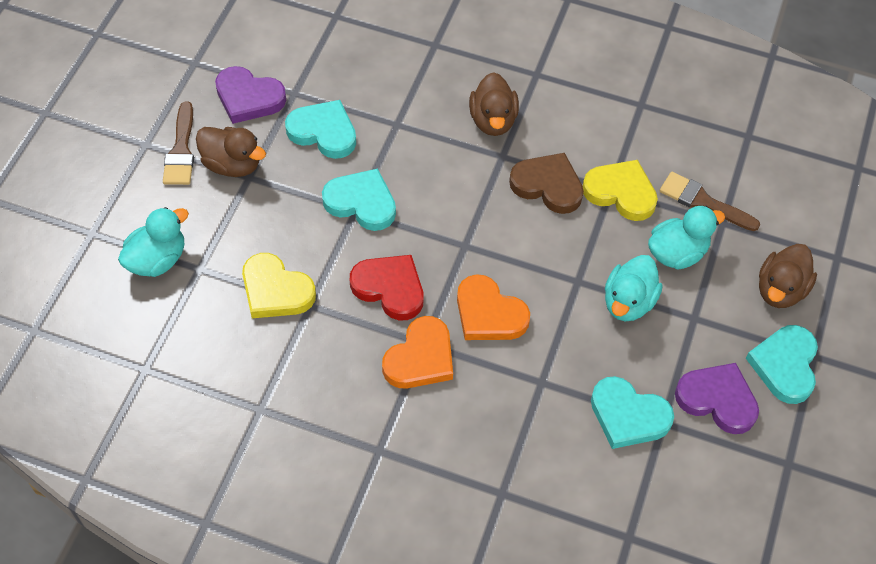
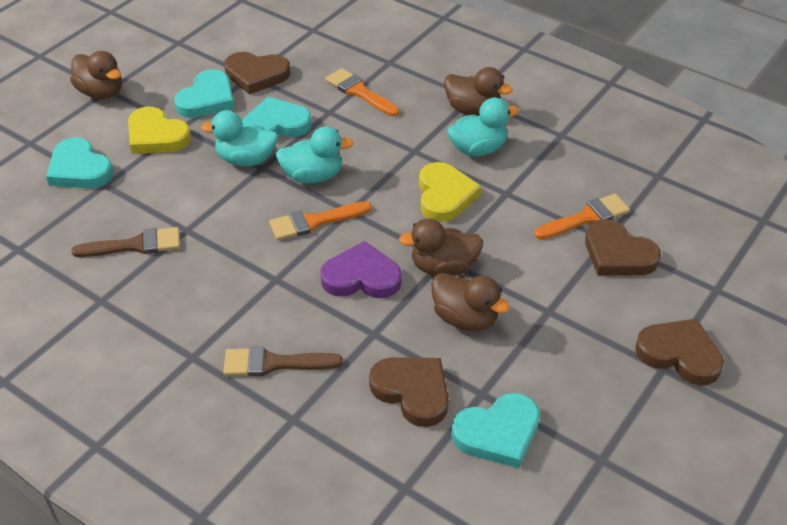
brown duck: 3 -> 4
brown heart: 1 -> 4
orange brush: 0 -> 3
orange heart: 2 -> 0
purple heart: 2 -> 1
red heart: 1 -> 0

